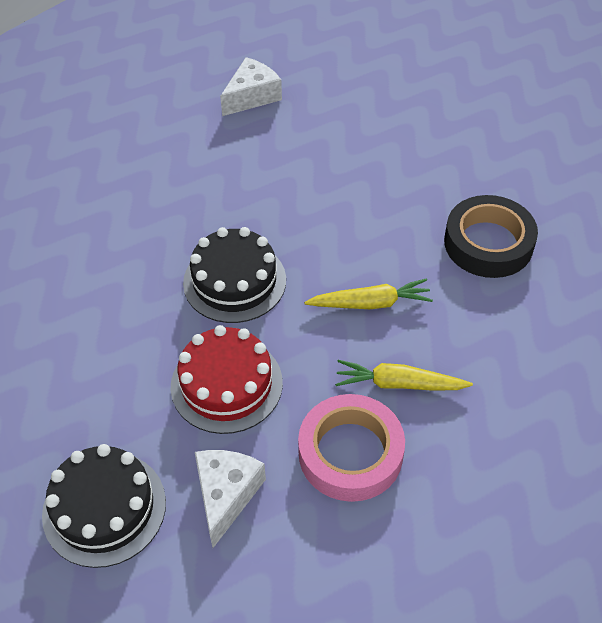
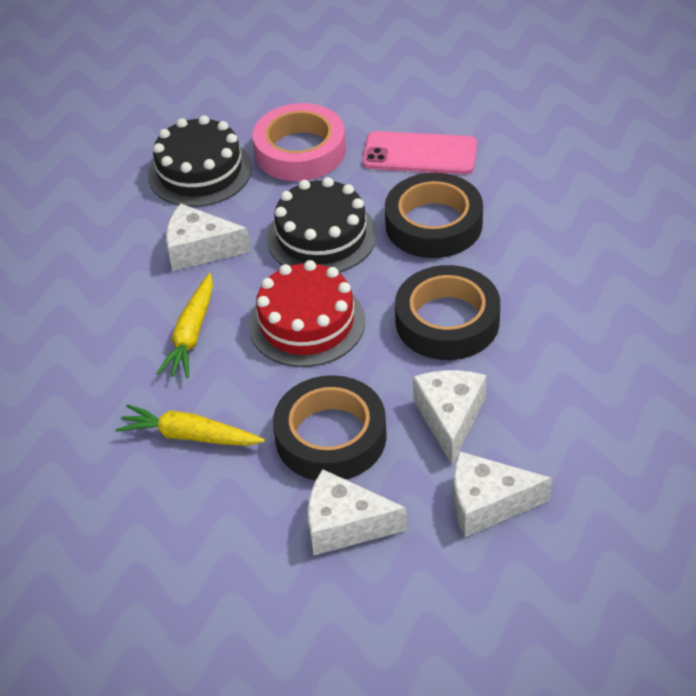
black tape: 1 -> 3
pink phone: 0 -> 1
white cheese: 2 -> 4

